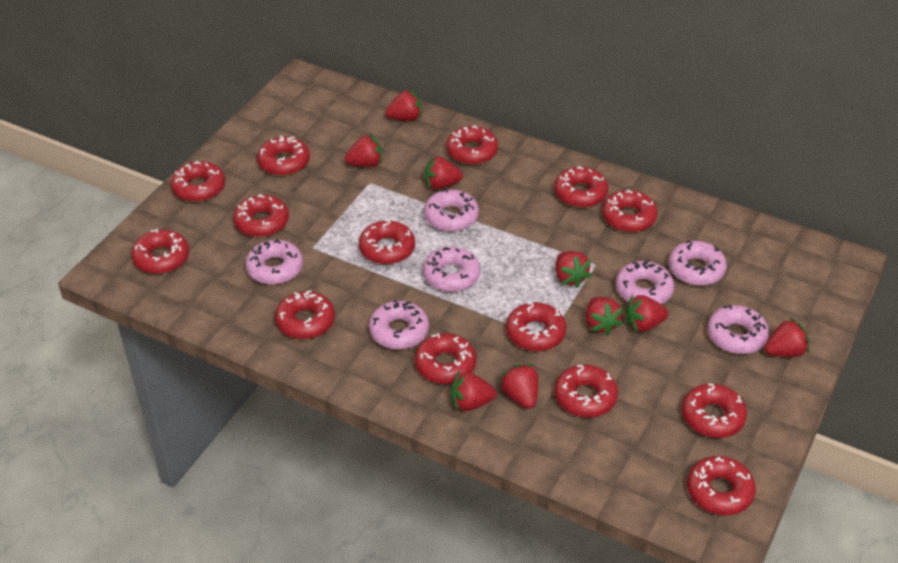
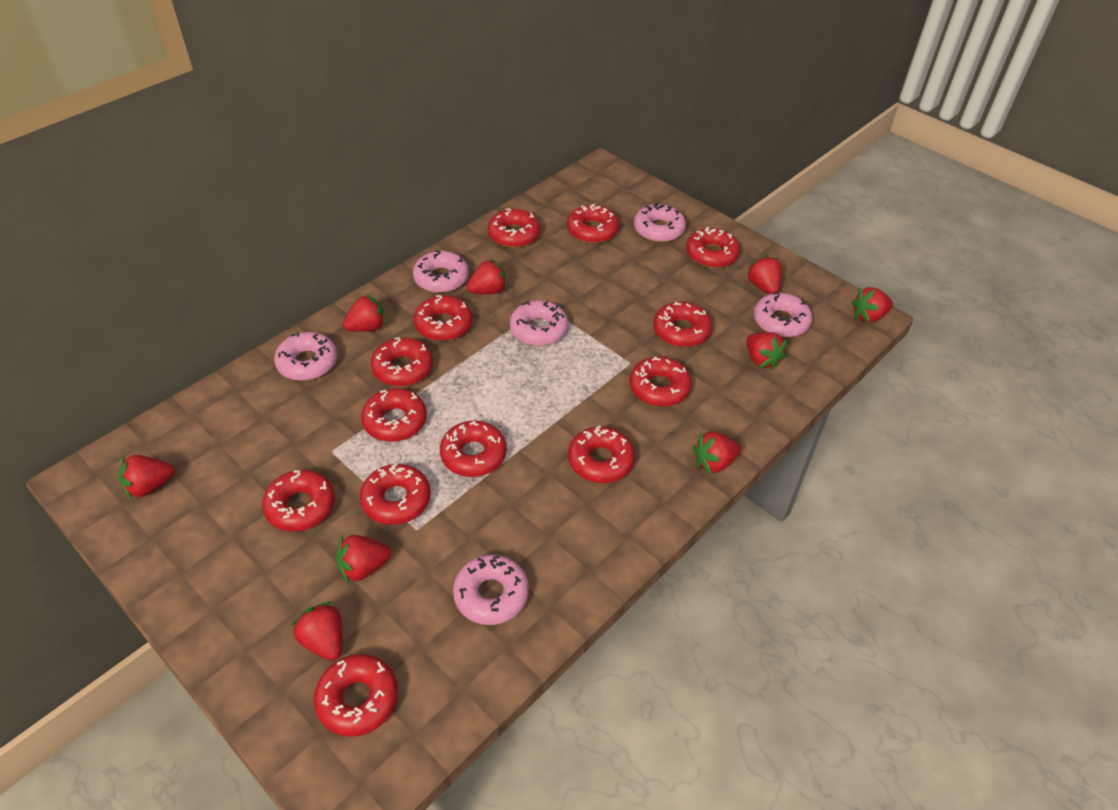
pink donut: 7 -> 6
red donut: 14 -> 13

